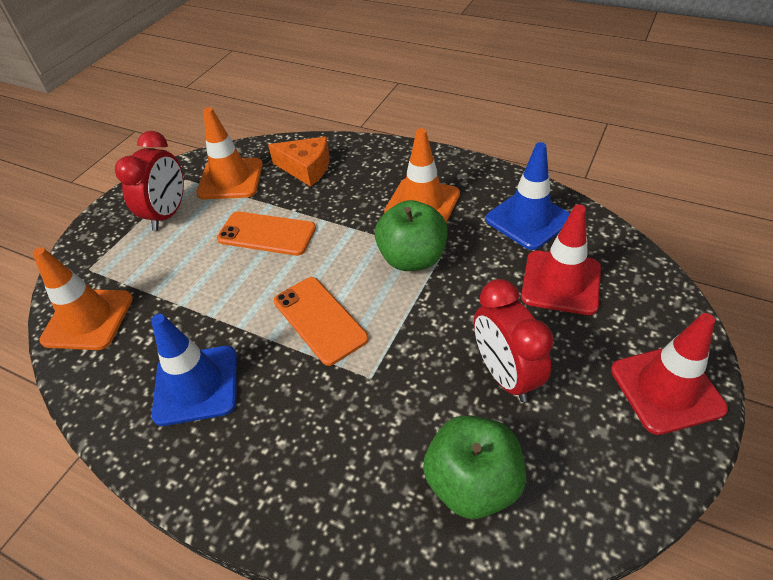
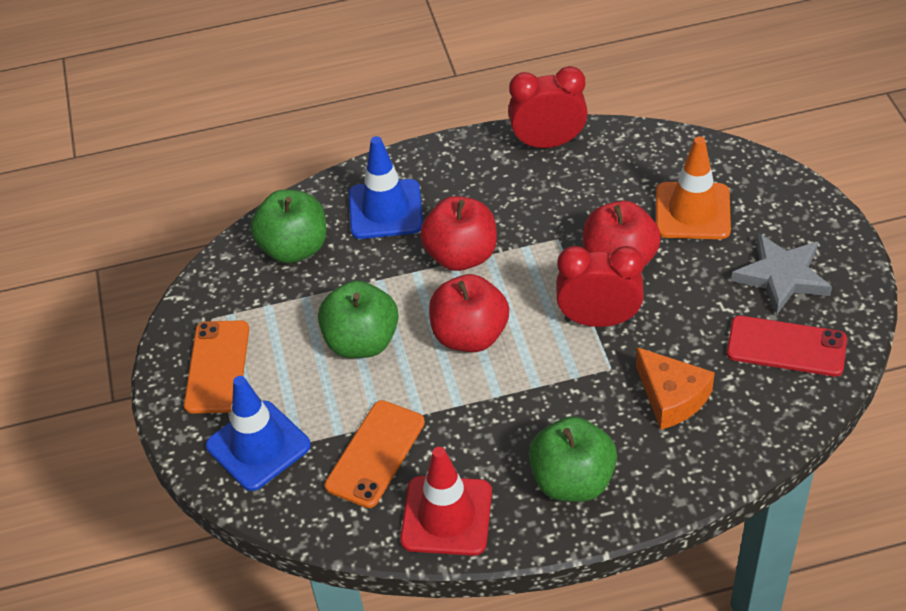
green apple: 2 -> 3
grey star: 0 -> 1
orange traffic cone: 3 -> 1
red apple: 0 -> 3
red phone: 0 -> 1
red traffic cone: 2 -> 1

